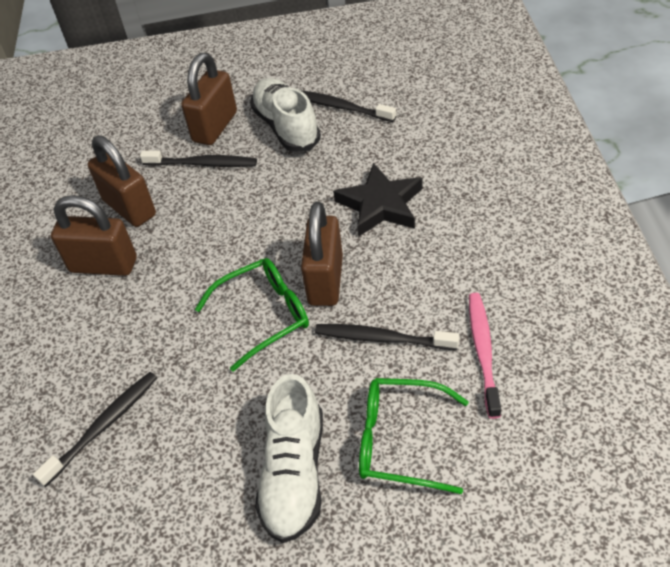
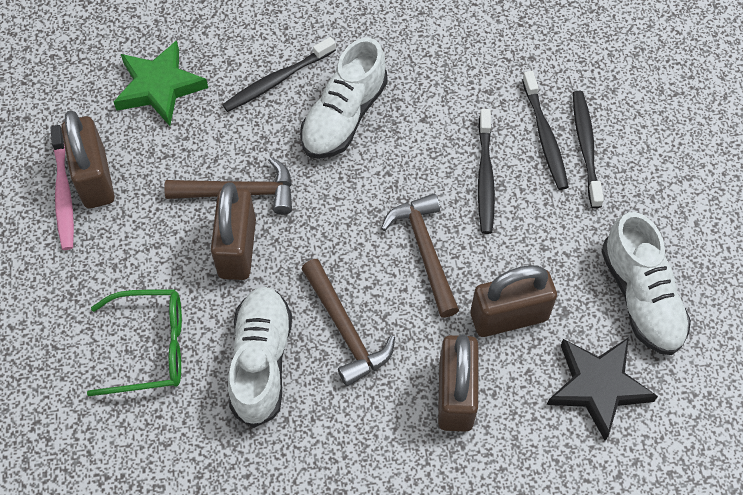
brown hammer: 0 -> 3
green glasses: 2 -> 1
green star: 0 -> 1
white shoe: 2 -> 3

